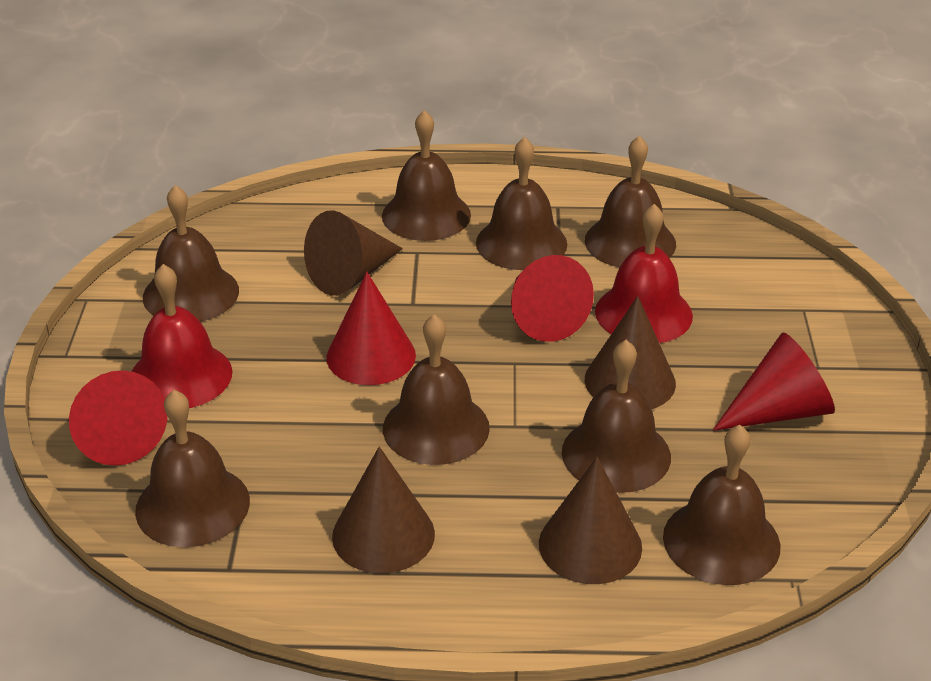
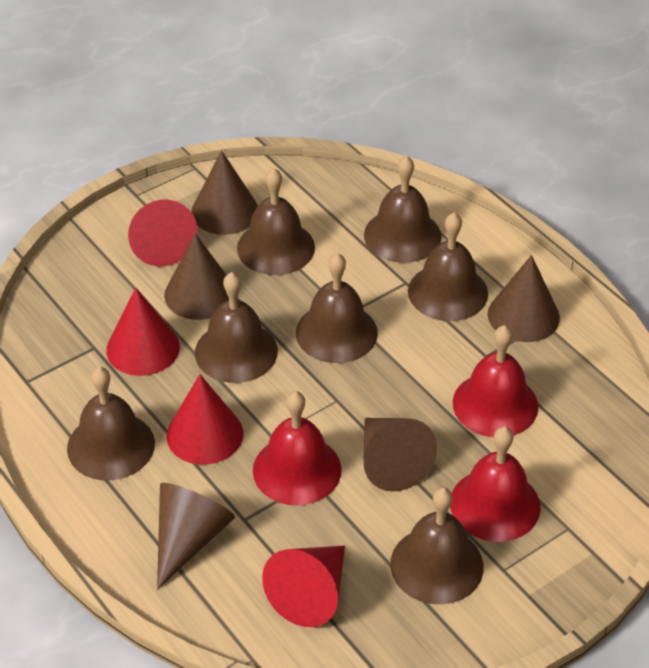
brown bell: 8 -> 7
brown cone: 4 -> 5
red bell: 2 -> 3

